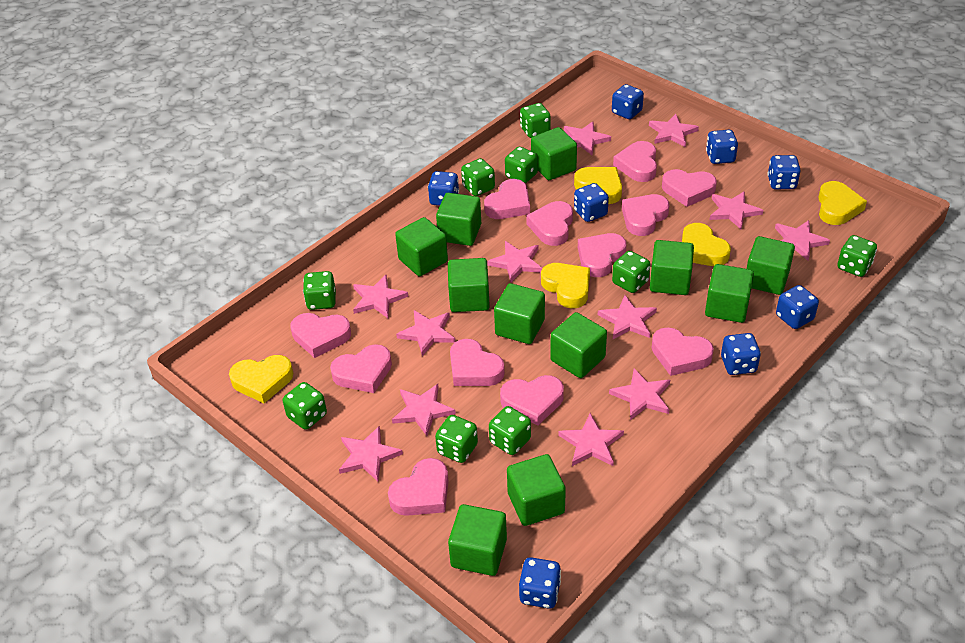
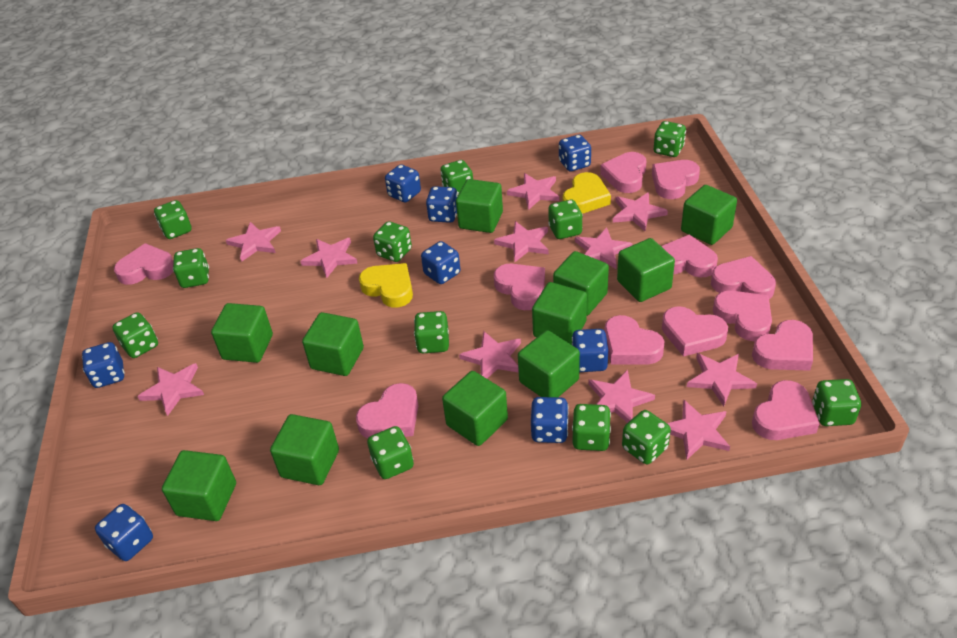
green dice: 9 -> 12
pink star: 12 -> 11
yellow heart: 5 -> 2

